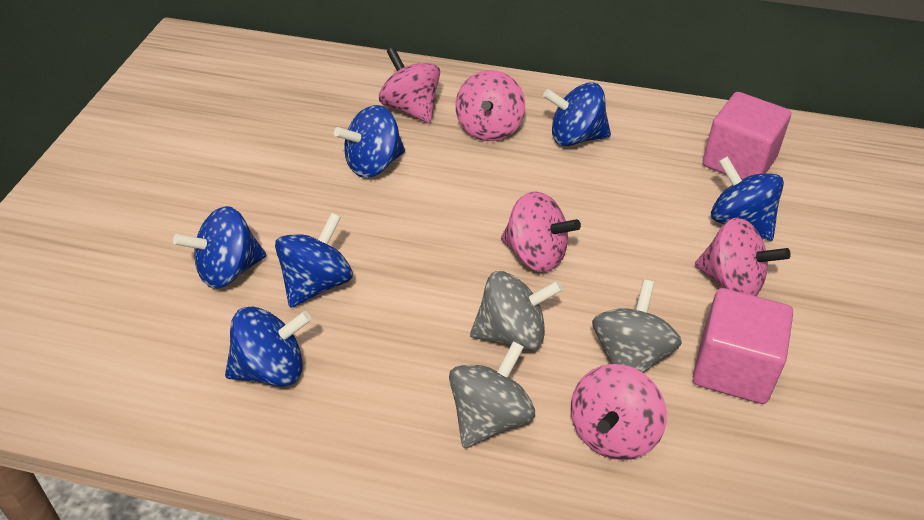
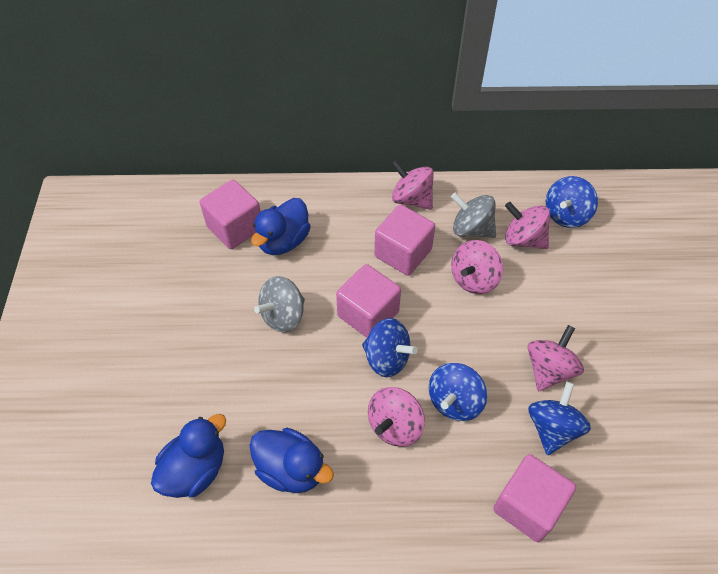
blue duck: 0 -> 3
blue spinning top: 6 -> 4
grey spinning top: 3 -> 2
pink cube: 2 -> 4

